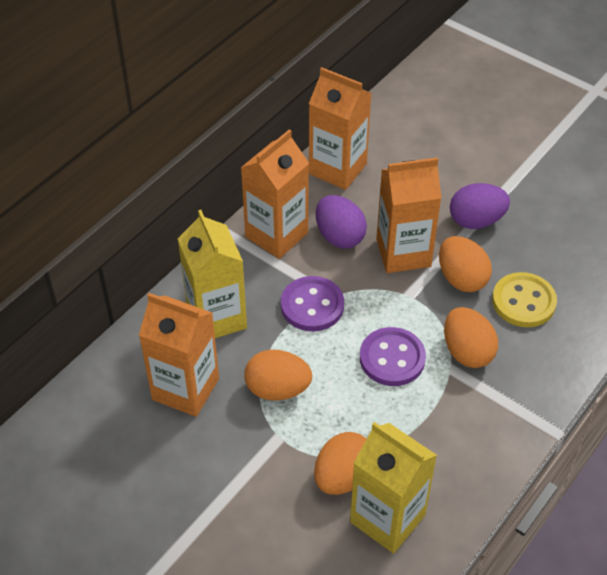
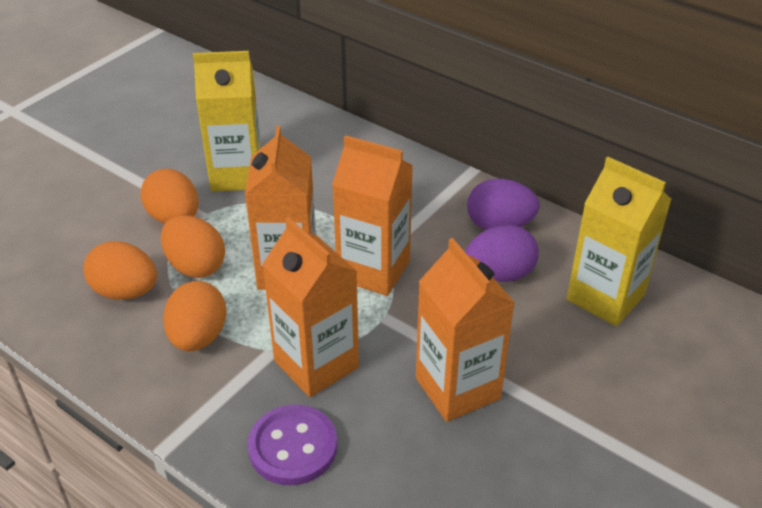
purple button: 2 -> 1
yellow button: 1 -> 0

